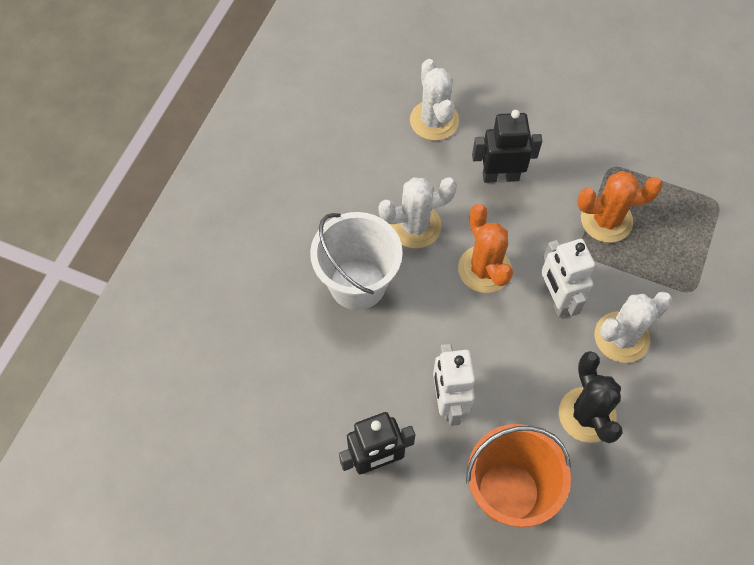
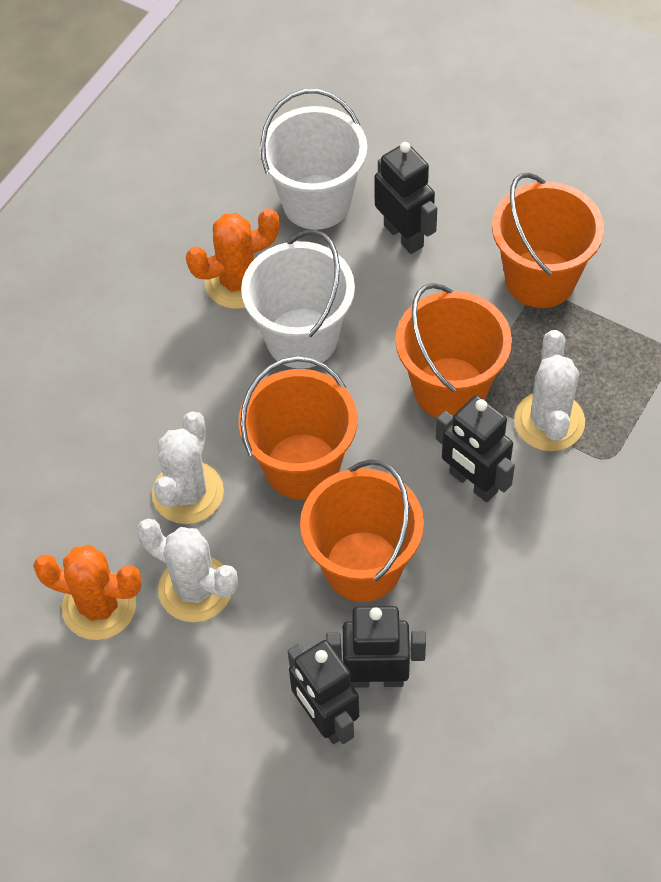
black cactus: 1 -> 0
black robot: 2 -> 4
orange bucket: 1 -> 4
white bucket: 1 -> 2
white robot: 2 -> 0

